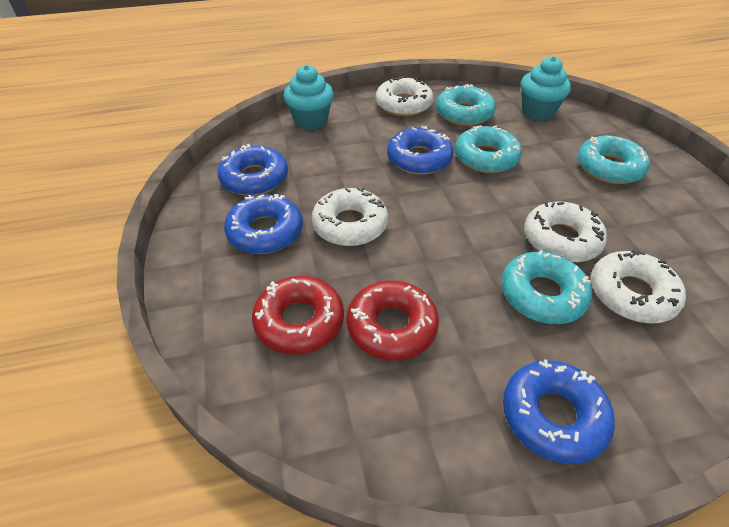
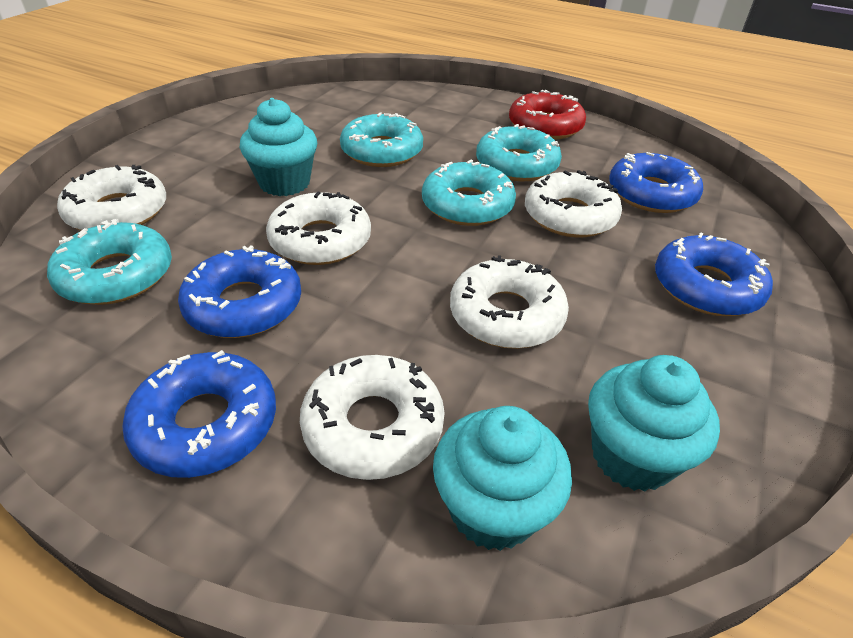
red donut: 2 -> 1
turquoise cupcake: 2 -> 3
white donut: 4 -> 5

